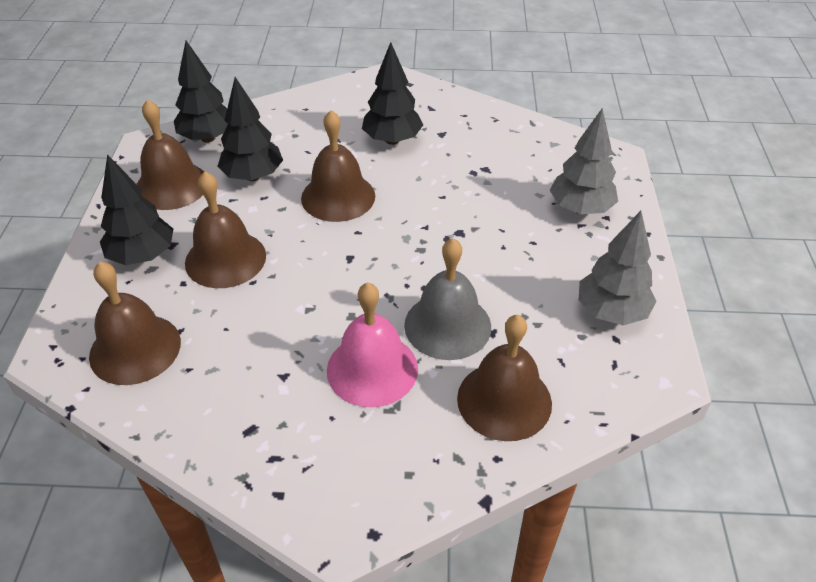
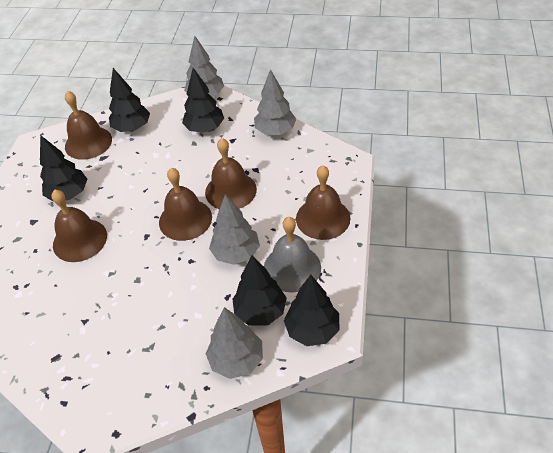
black tree: 4 -> 5
grey tree: 2 -> 4
pink bell: 1 -> 0

